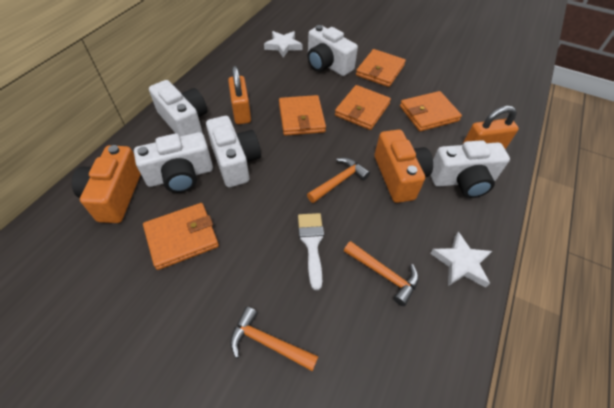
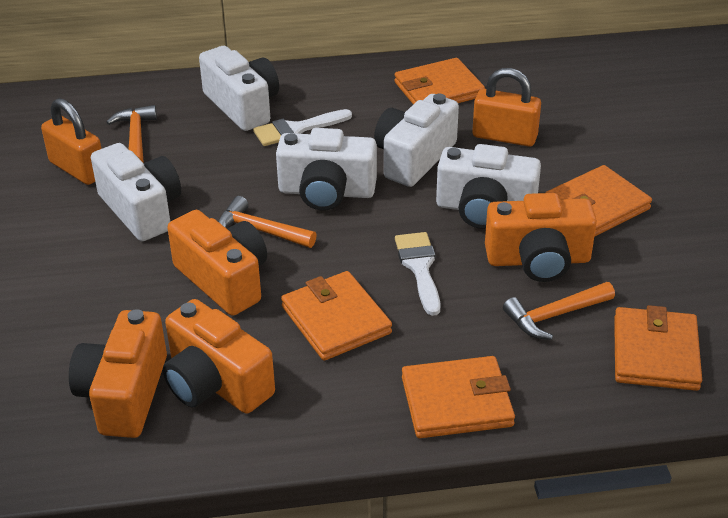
orange camera: 2 -> 4
white brush: 1 -> 2
white star: 2 -> 0

